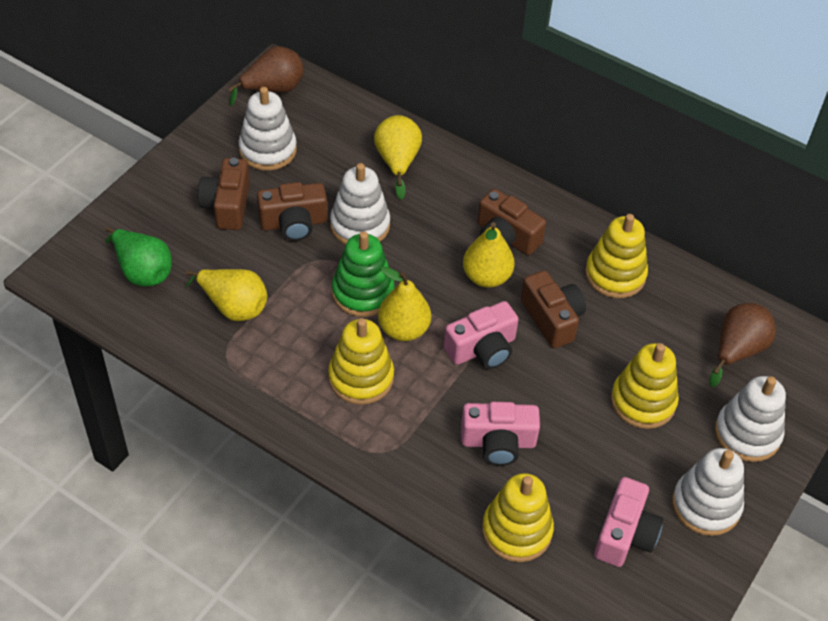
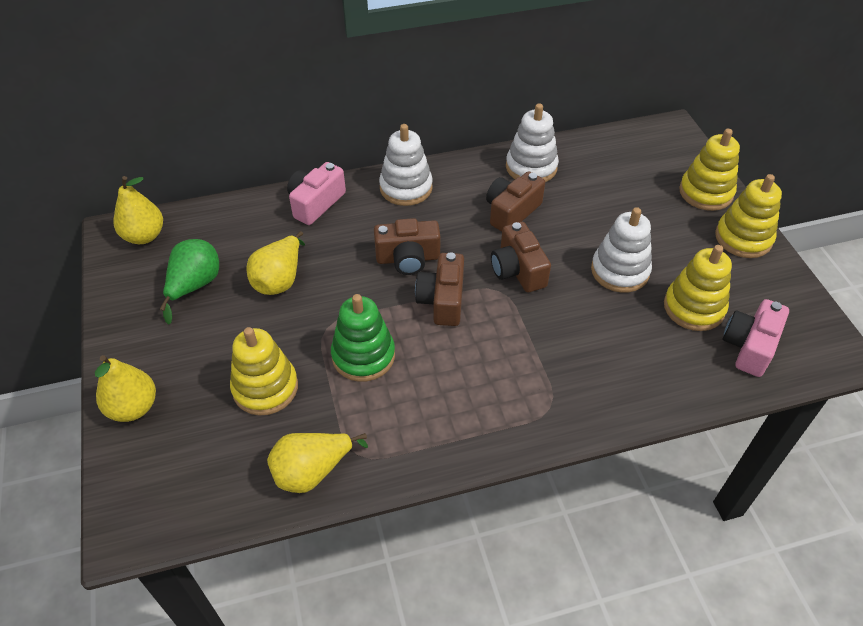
brown pear: 2 -> 0
pink camera: 3 -> 2
white stacking toy: 4 -> 3

